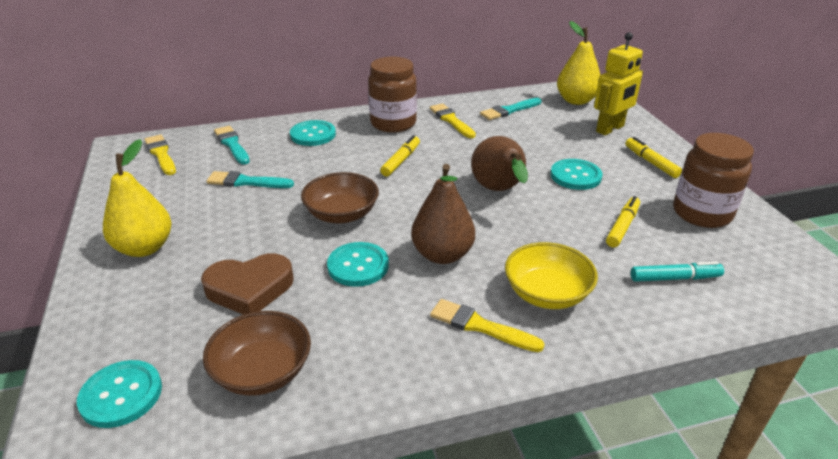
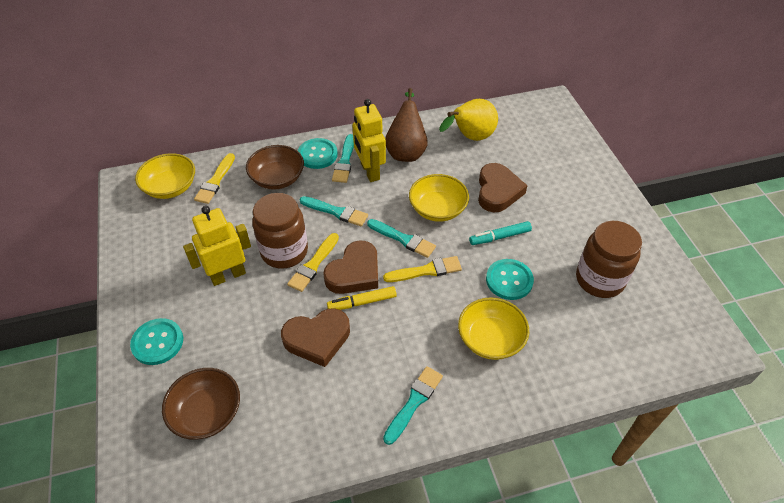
brown heart: 1 -> 3
brown pear: 2 -> 1
turquoise brush: 3 -> 4
turquoise button: 4 -> 3
yellow bowl: 1 -> 3
yellow marker: 3 -> 1
yellow pear: 2 -> 1
yellow robot: 1 -> 2

